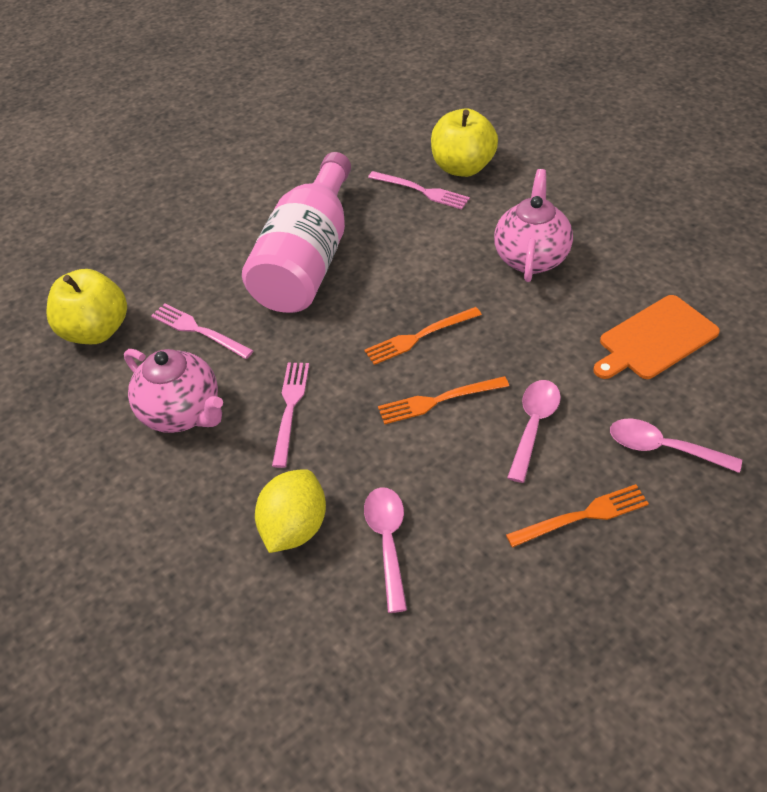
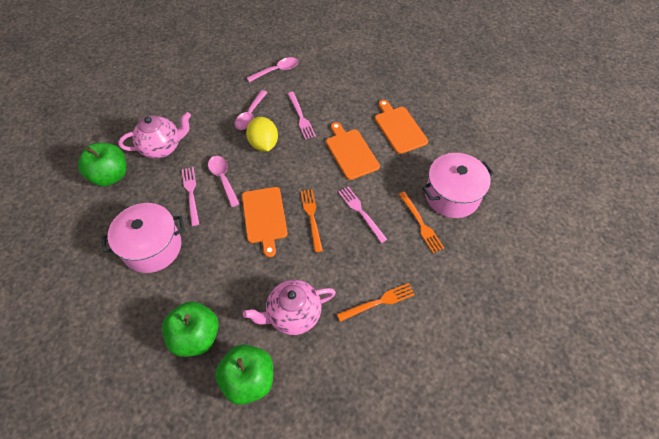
green apple: 0 -> 3
orange cutting board: 1 -> 3
pink bottle: 1 -> 0
pink pot: 0 -> 2
yellow apple: 2 -> 0

